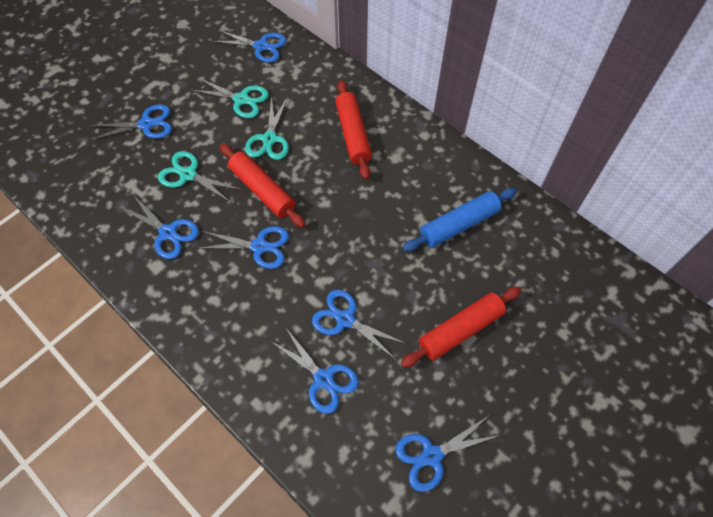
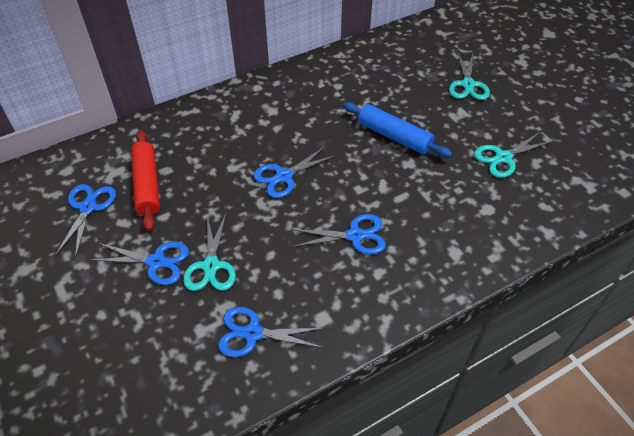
blue scissors: 7 -> 5
red rolling pin: 3 -> 1

